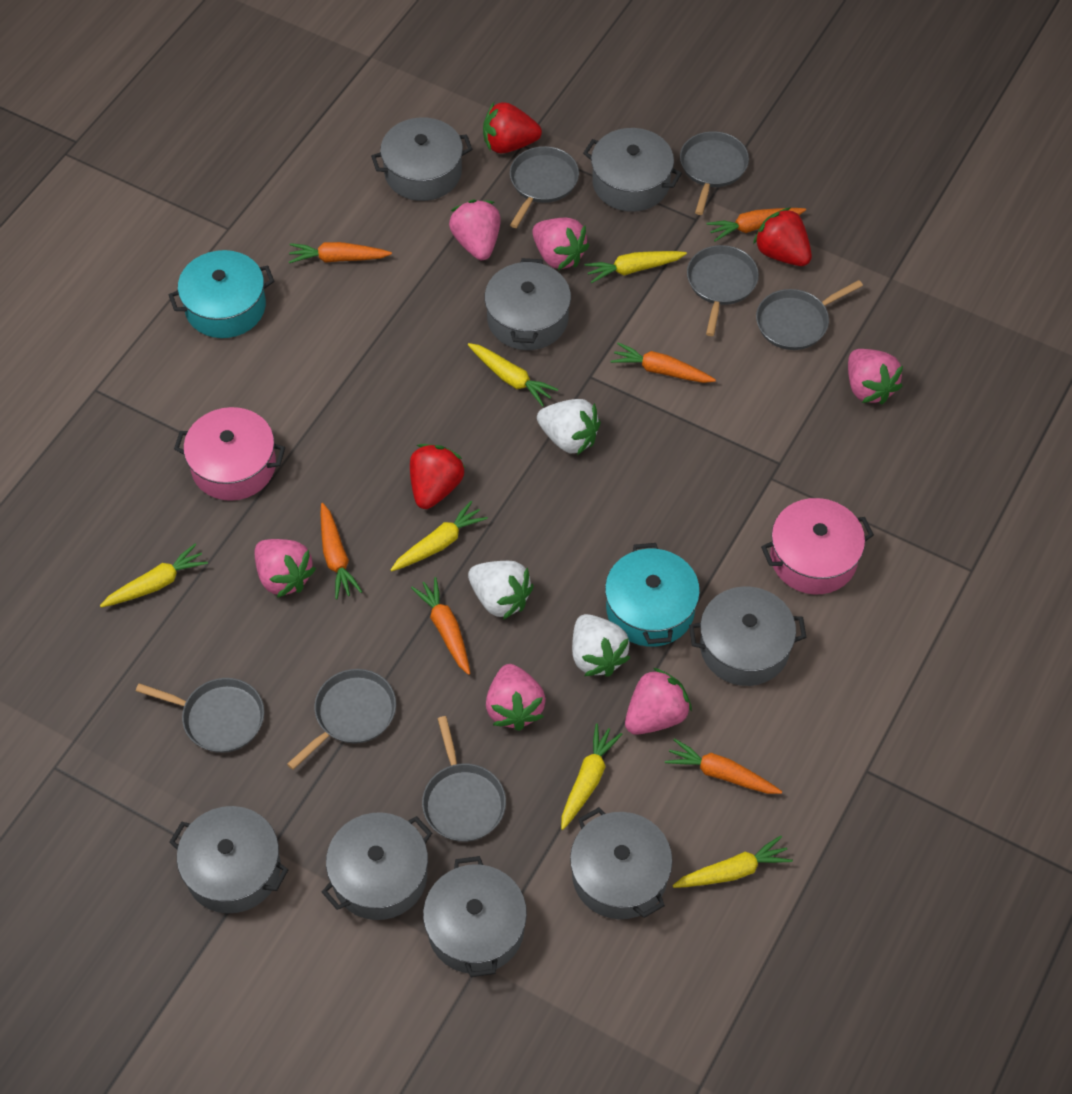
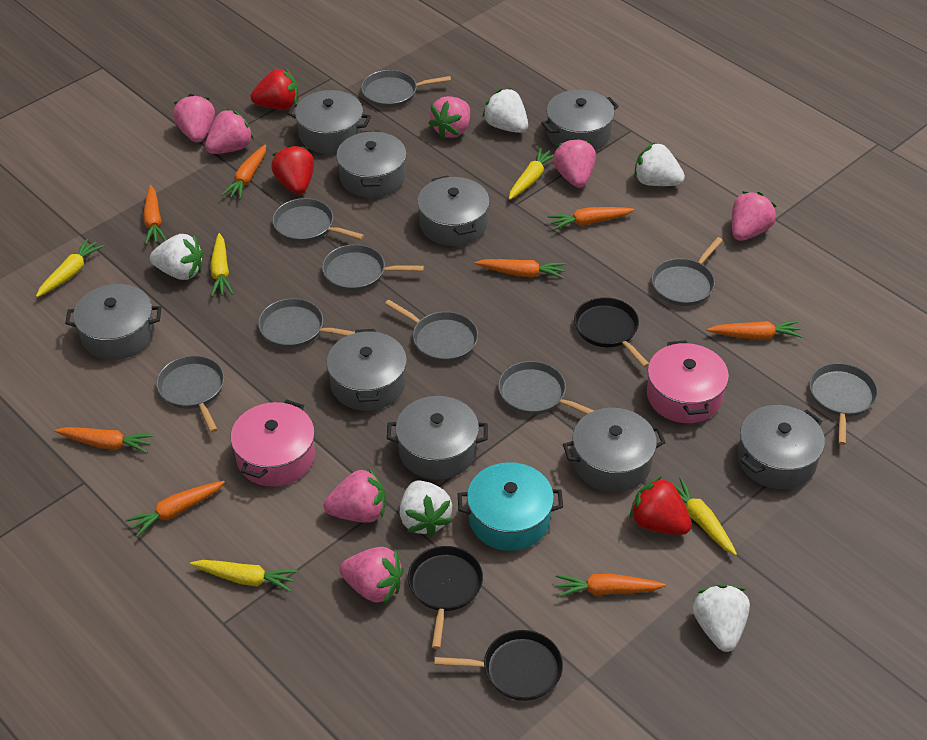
black pan: 0 -> 3
grey pan: 7 -> 9
grey pot: 8 -> 9
orange carrot: 6 -> 8
pink strawberry: 6 -> 7
turquoise pot: 2 -> 1
white strawberry: 3 -> 5
yellow carrot: 6 -> 5

